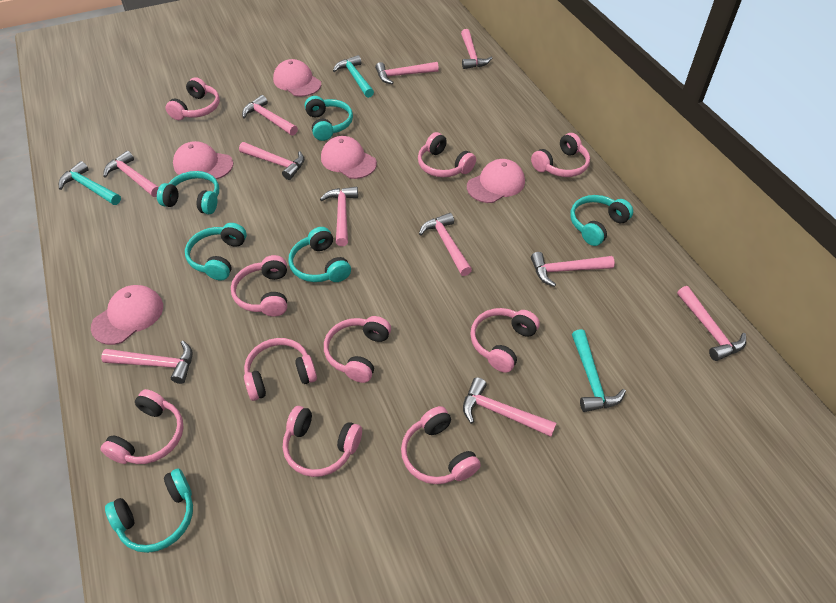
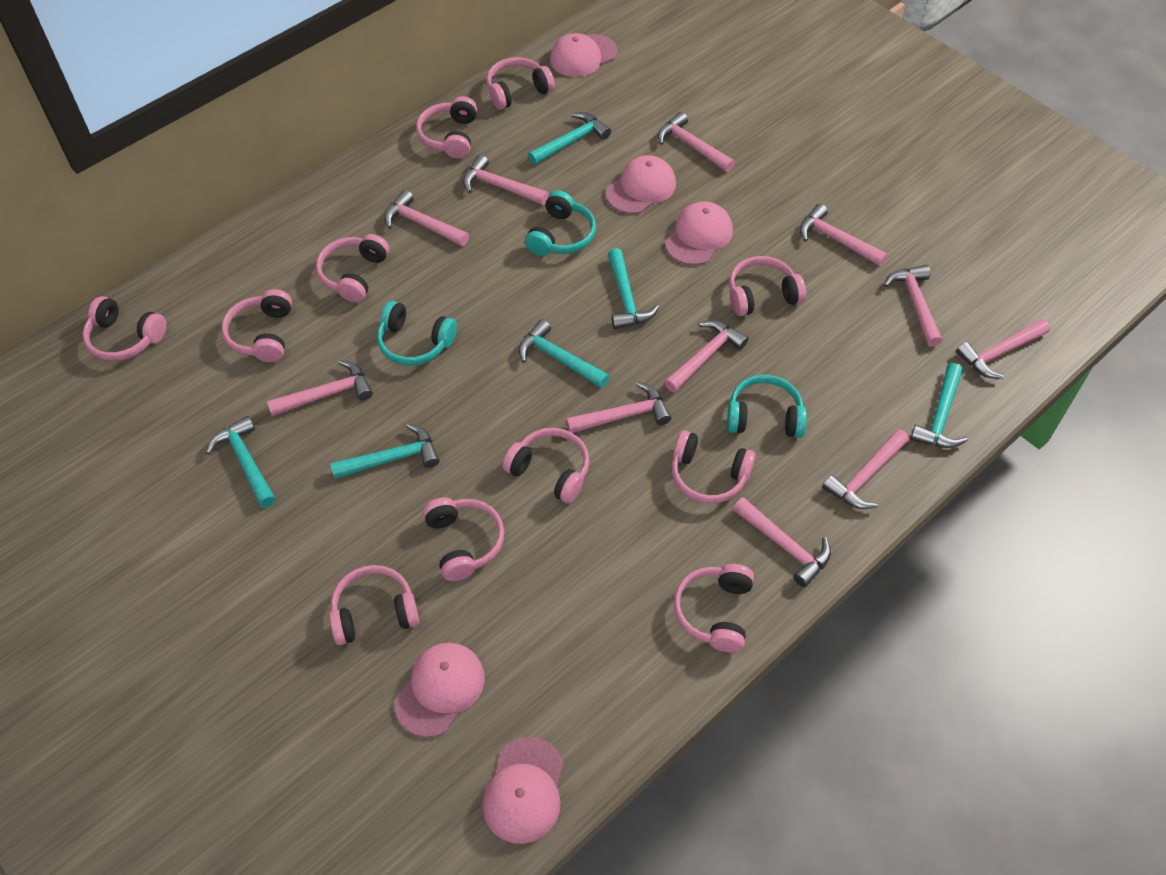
pink headphones: 10 -> 11
turquoise hammer: 3 -> 6
turquoise headphones: 6 -> 3

